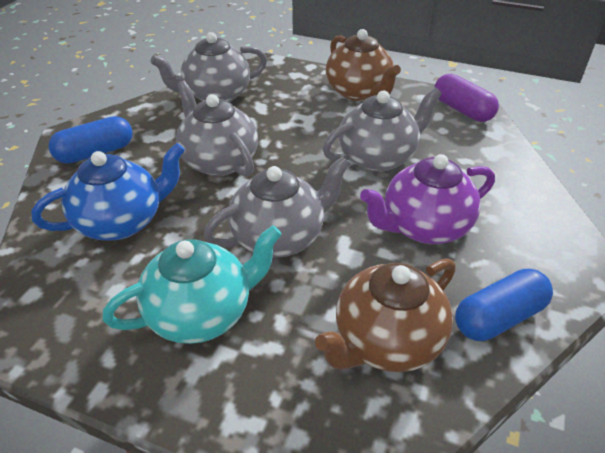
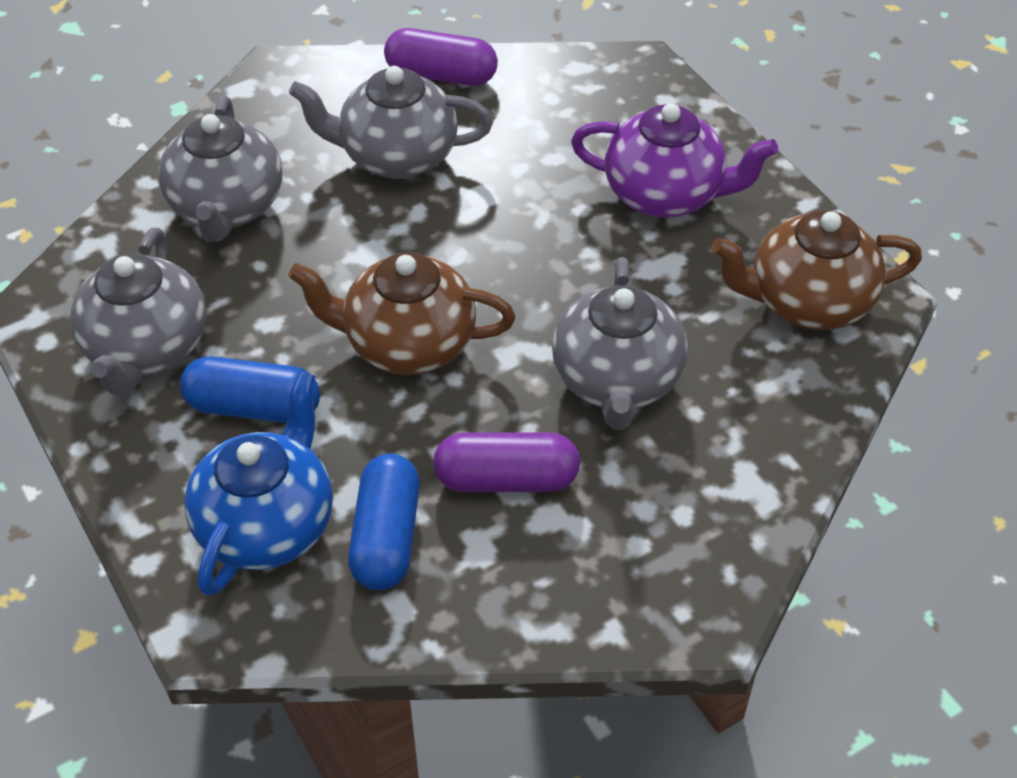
purple capsule: 1 -> 2
turquoise teapot: 1 -> 0

